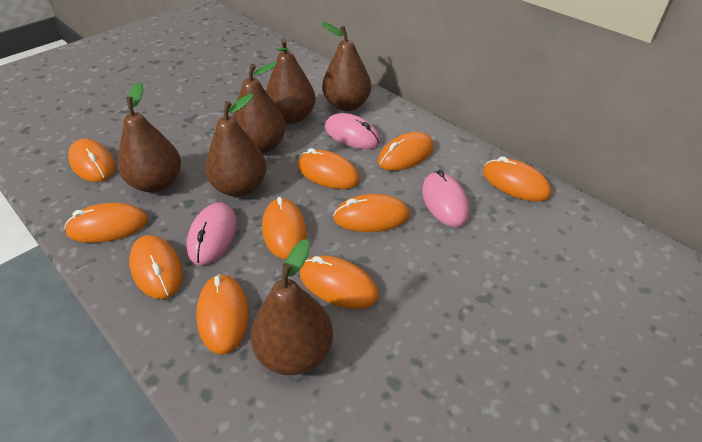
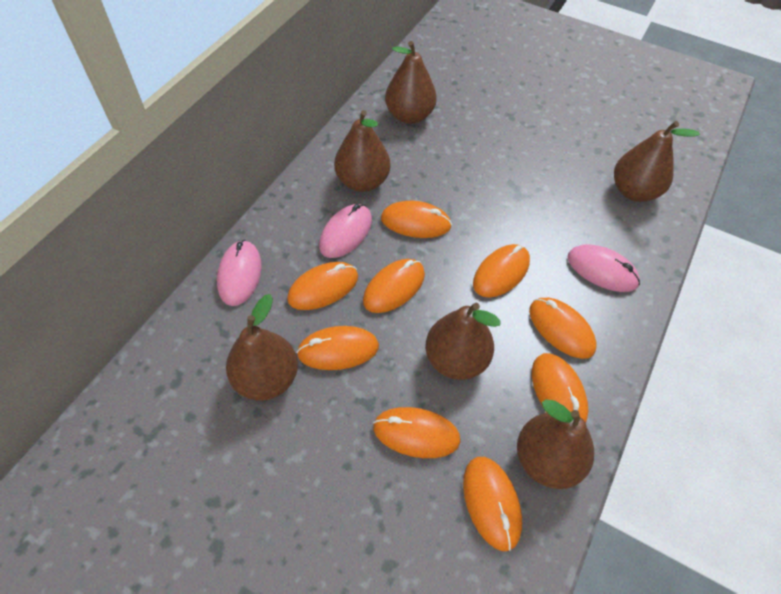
orange mouse: 10 -> 9

